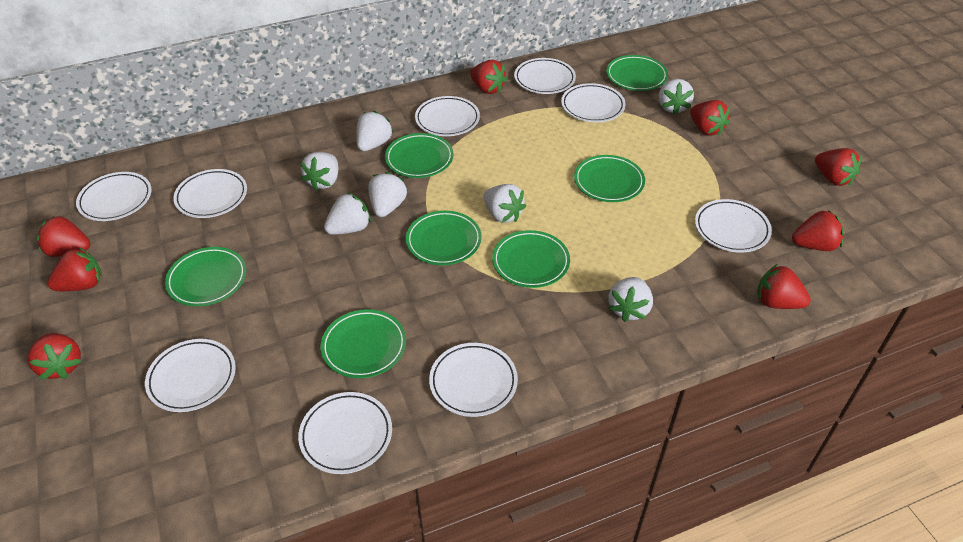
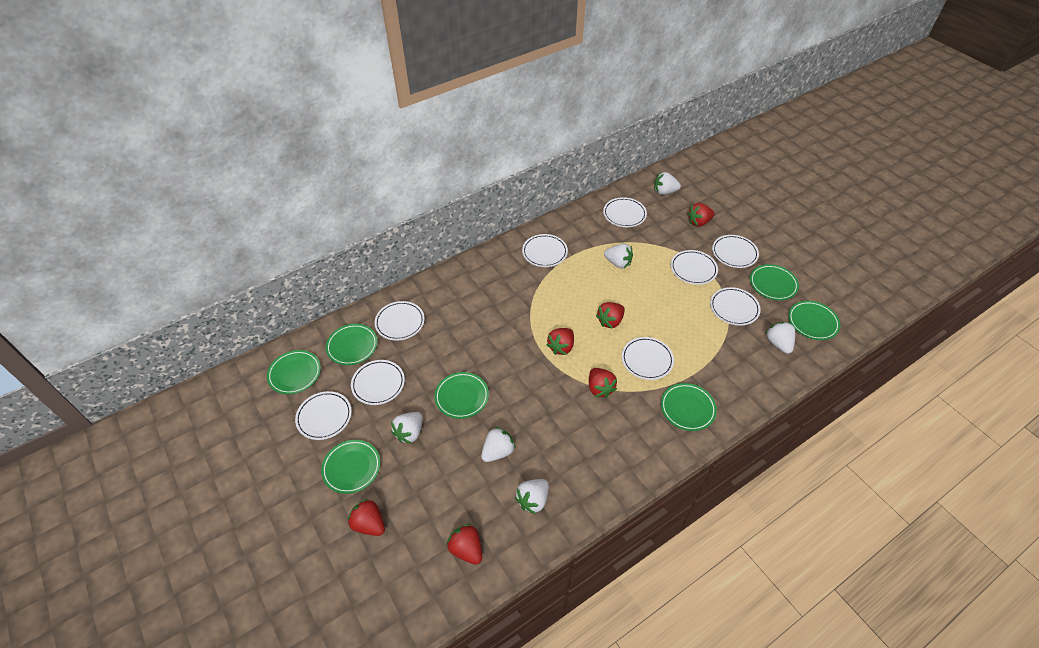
red strawberry: 8 -> 6
white strawberry: 7 -> 6

